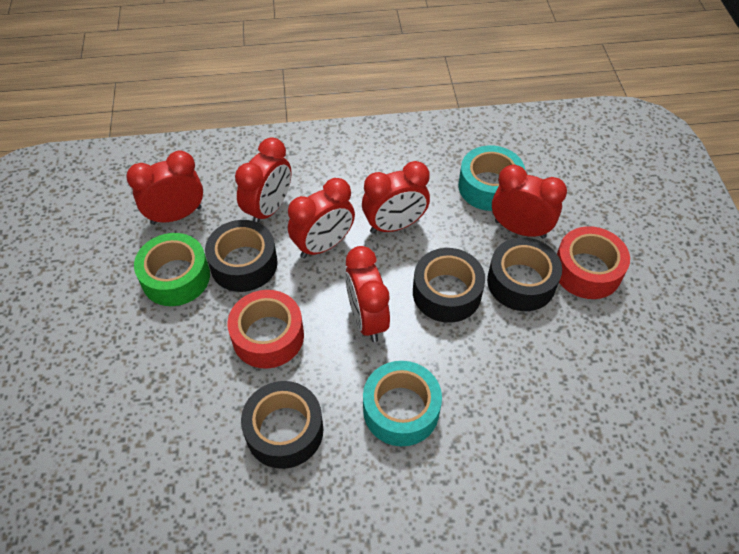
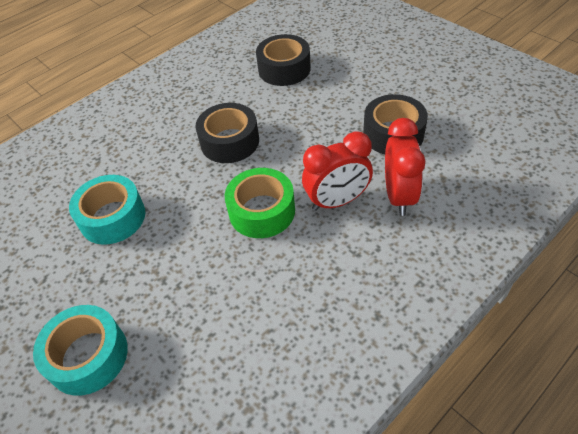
black tape: 4 -> 3
red clock: 6 -> 2
red tape: 2 -> 0

